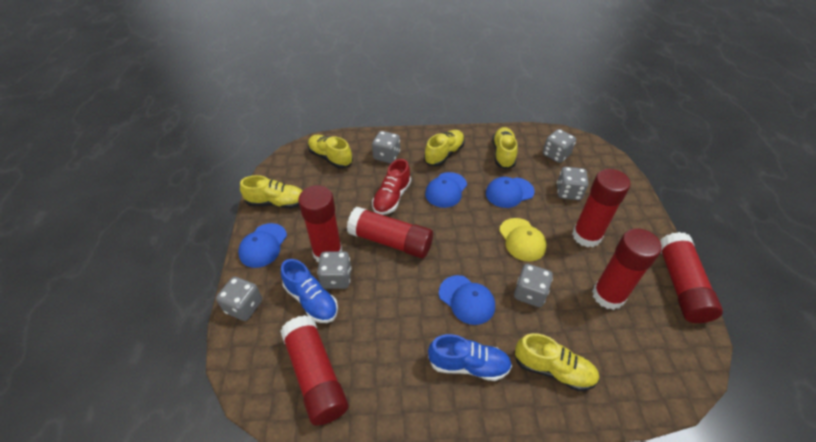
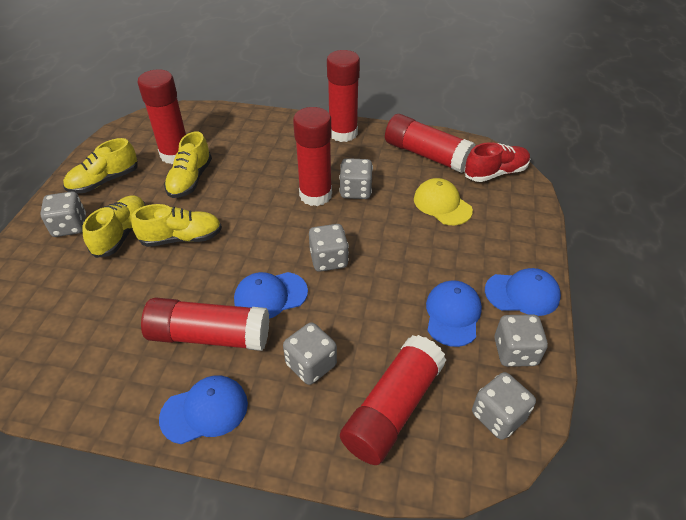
blue shoe: 2 -> 0
yellow shoe: 5 -> 4

